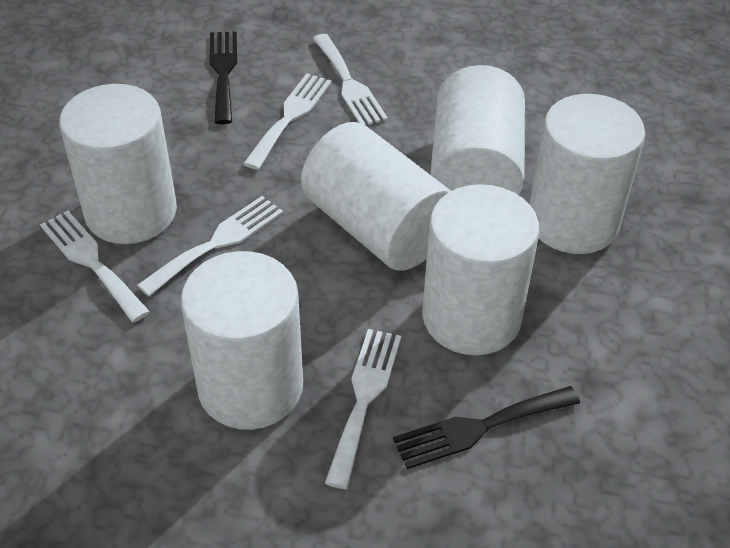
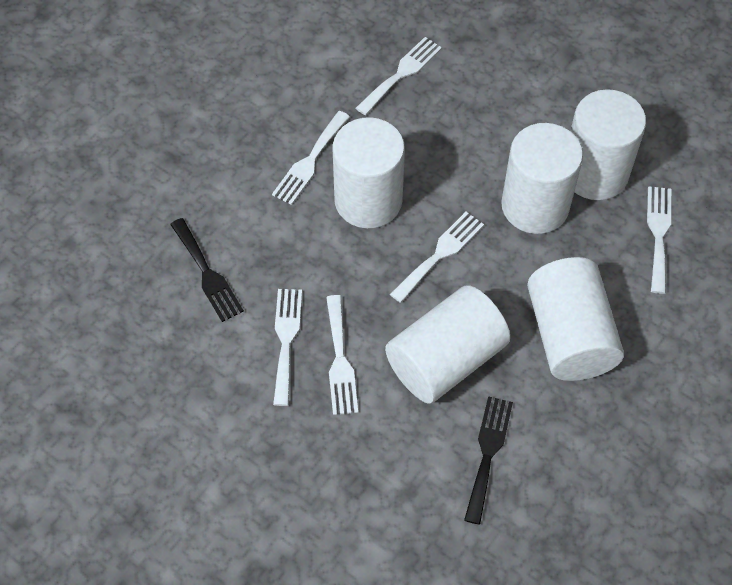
white cylinder: 6 -> 5
white fork: 5 -> 6

